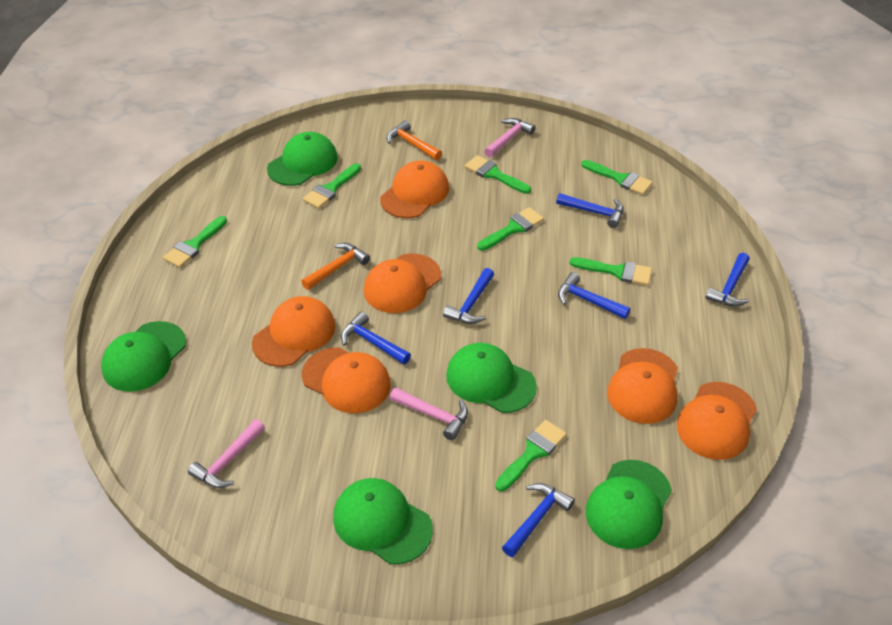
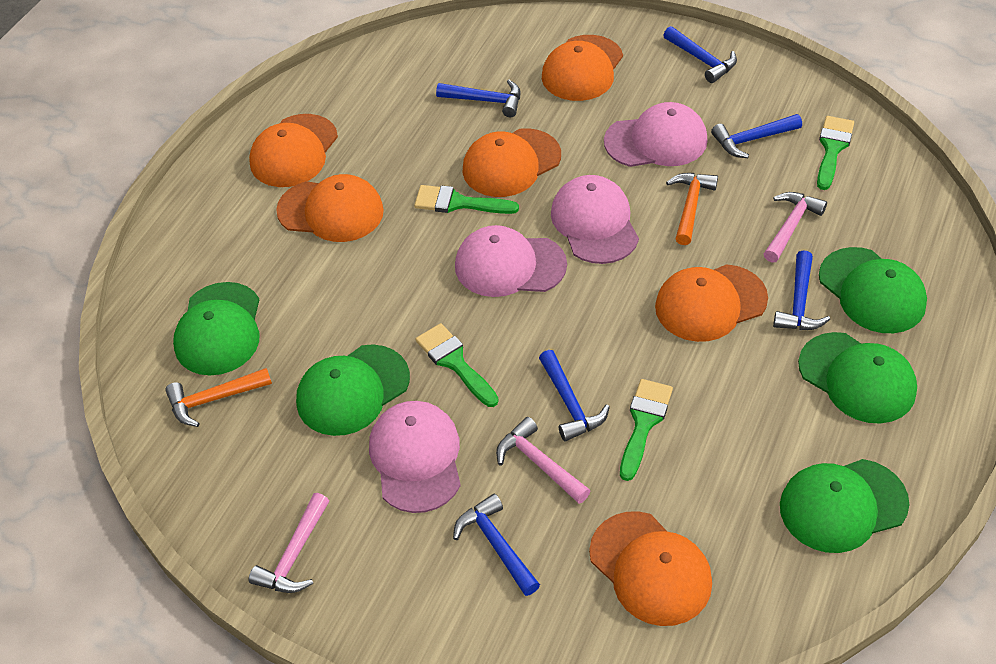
green brush: 7 -> 4
pink cap: 0 -> 4

